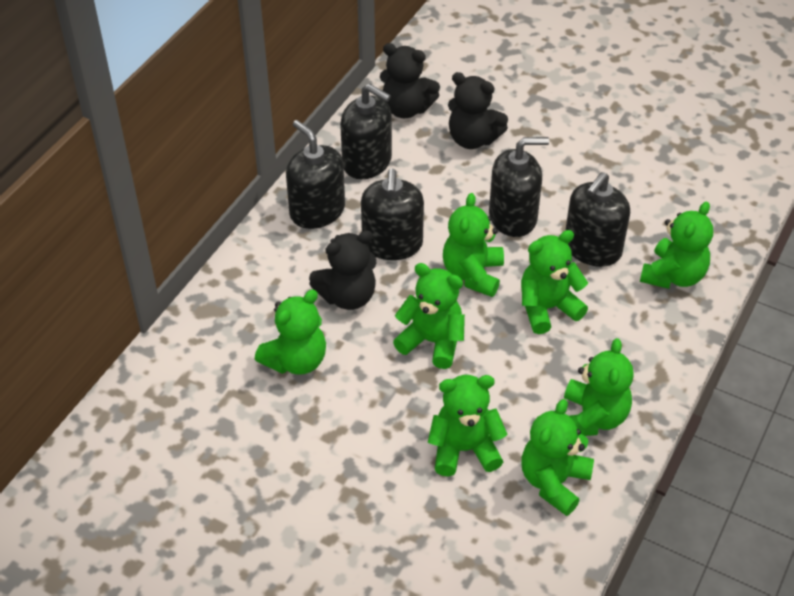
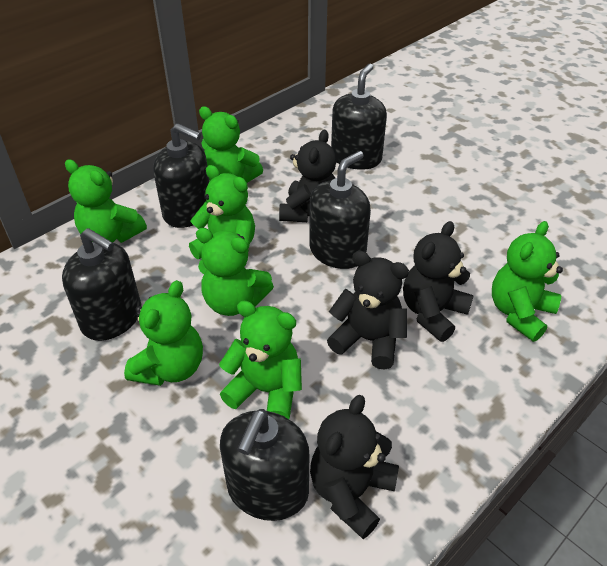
black teddy bear: 3 -> 4
green teddy bear: 8 -> 7

